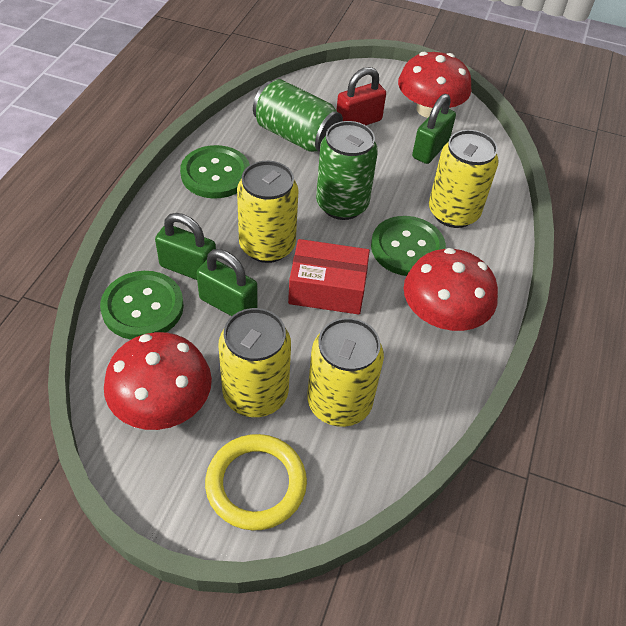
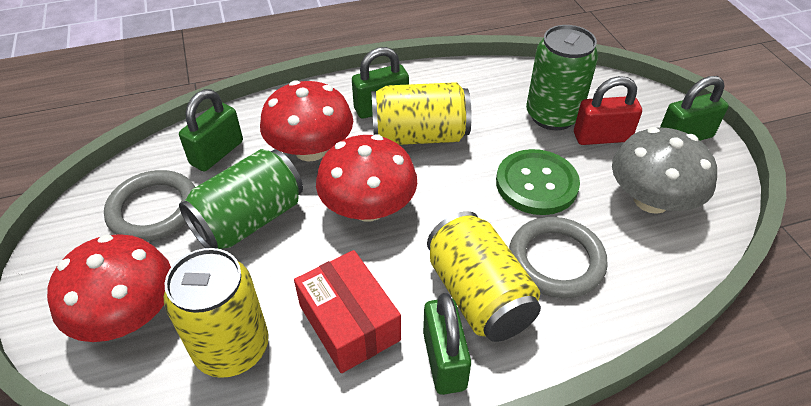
green button: 3 -> 1
green padlock: 3 -> 4
grey mushroom: 0 -> 1
grey ring: 0 -> 2
yellow can: 4 -> 3
yellow ring: 1 -> 0

